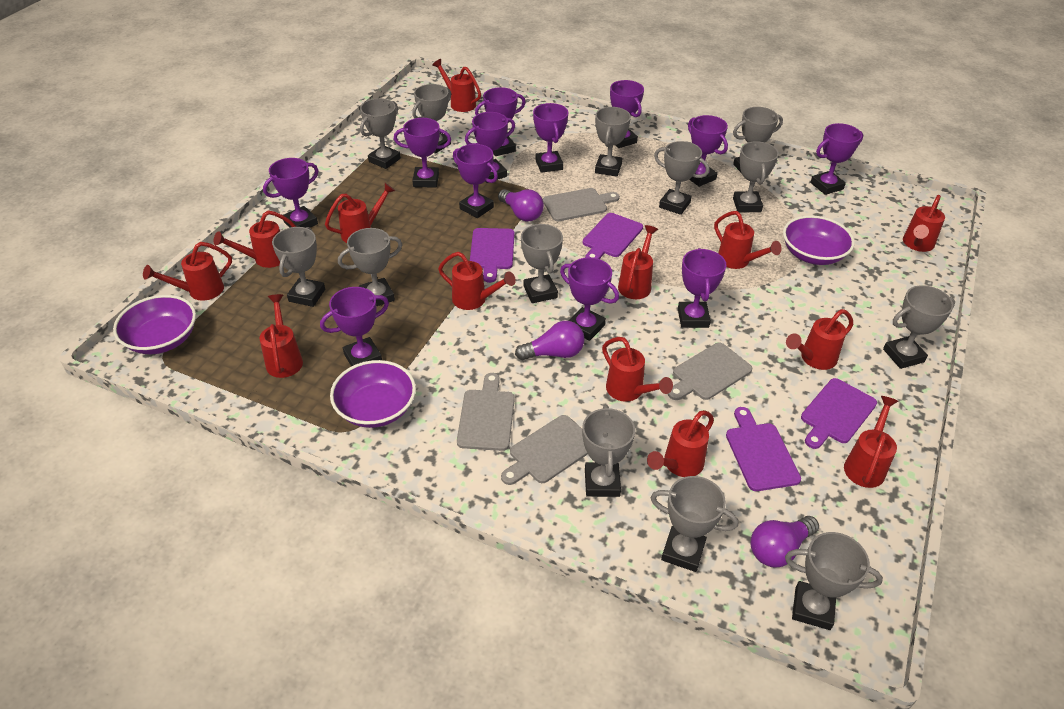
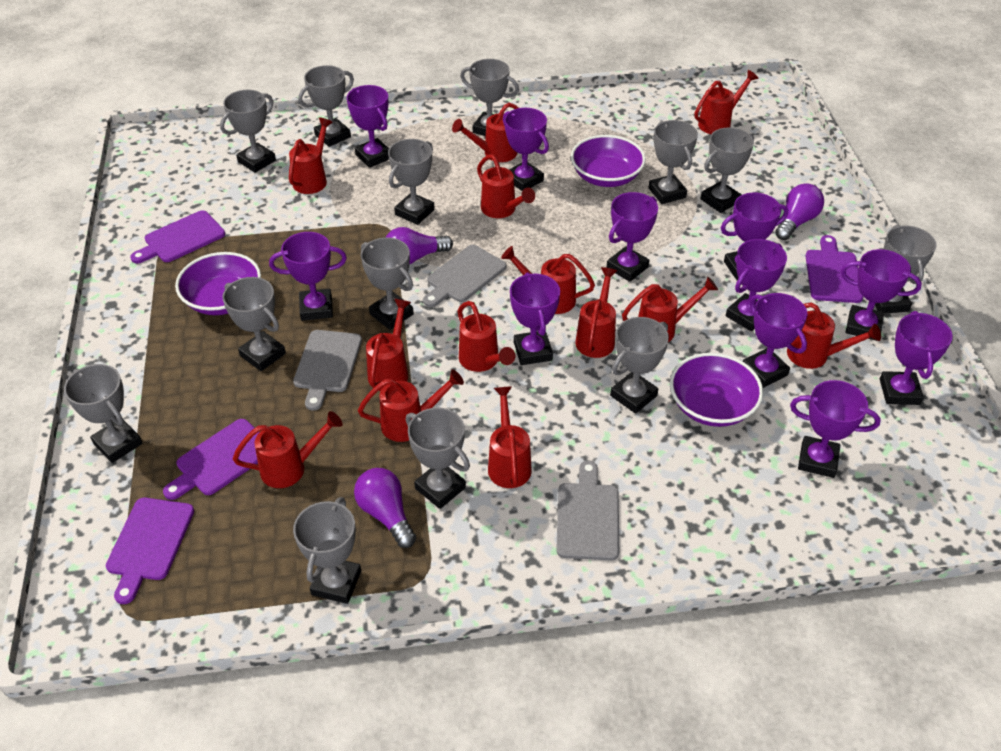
grey cutting board: 4 -> 3
purple trophy: 12 -> 11

